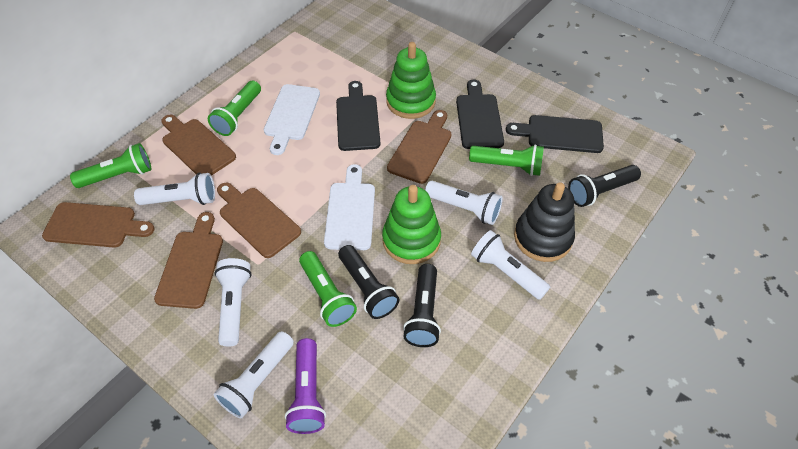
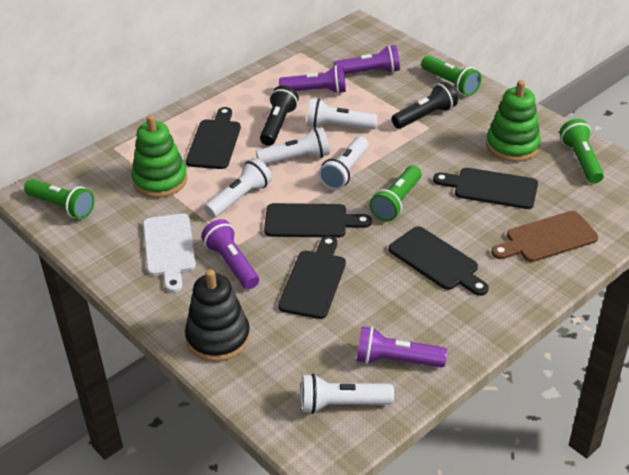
black cutting board: 3 -> 5
black flashlight: 3 -> 2
brown cutting board: 5 -> 1
purple flashlight: 1 -> 4
white cutting board: 2 -> 1

